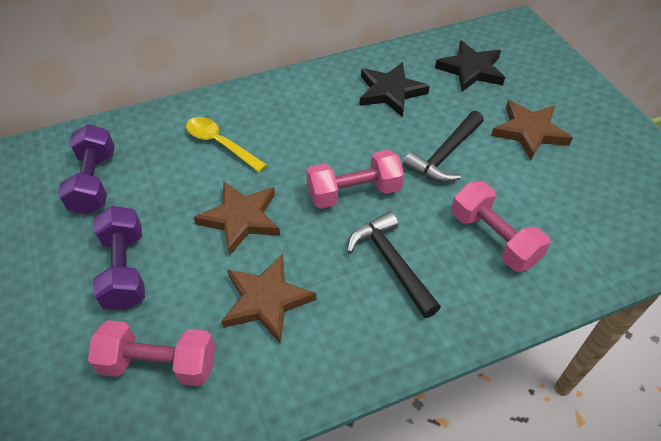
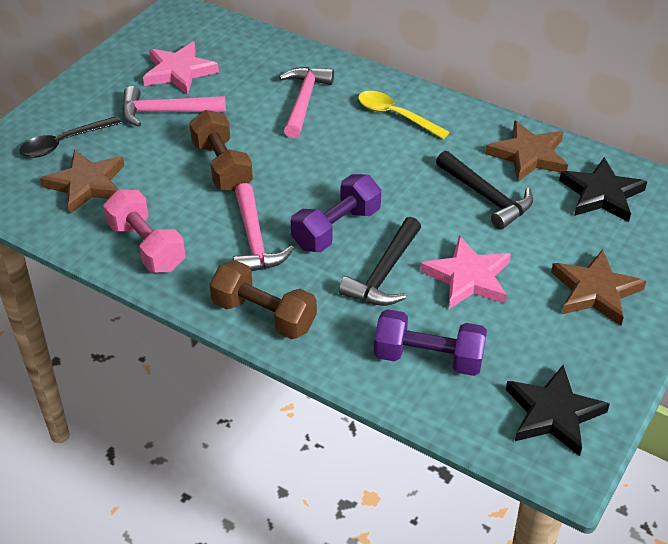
black spoon: 0 -> 1
brown dumbbell: 0 -> 2
pink dumbbell: 3 -> 1
pink hammer: 0 -> 3
pink star: 0 -> 2

